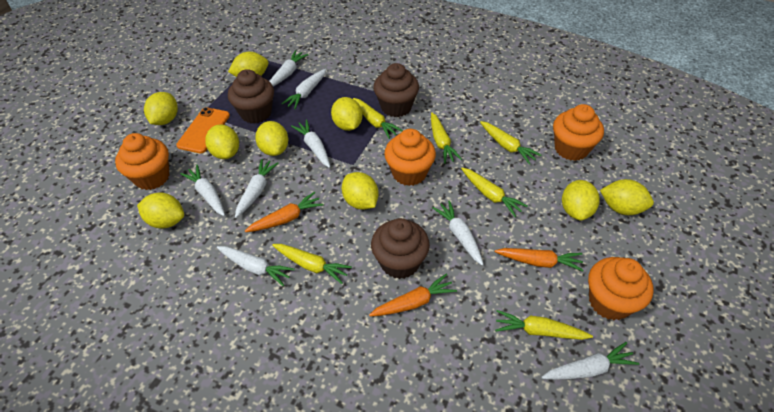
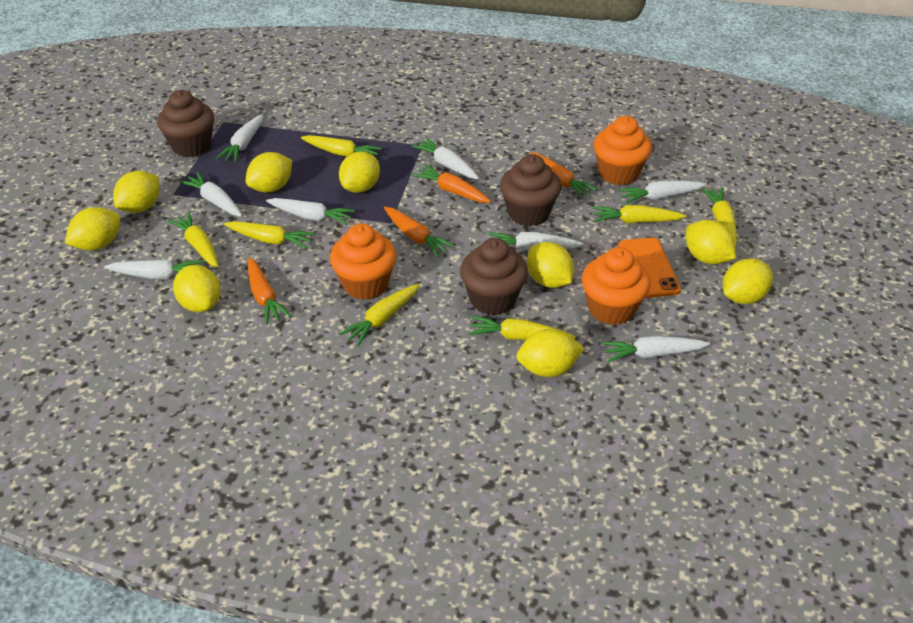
orange carrot: 3 -> 4
orange cupcake: 4 -> 3
yellow carrot: 6 -> 7

